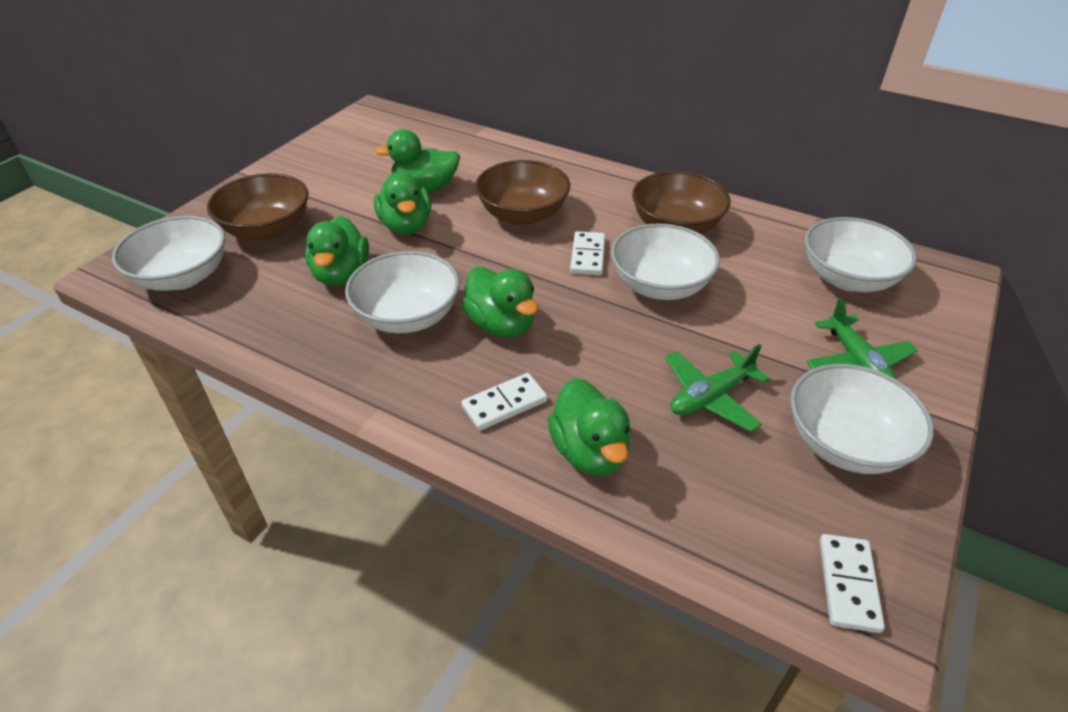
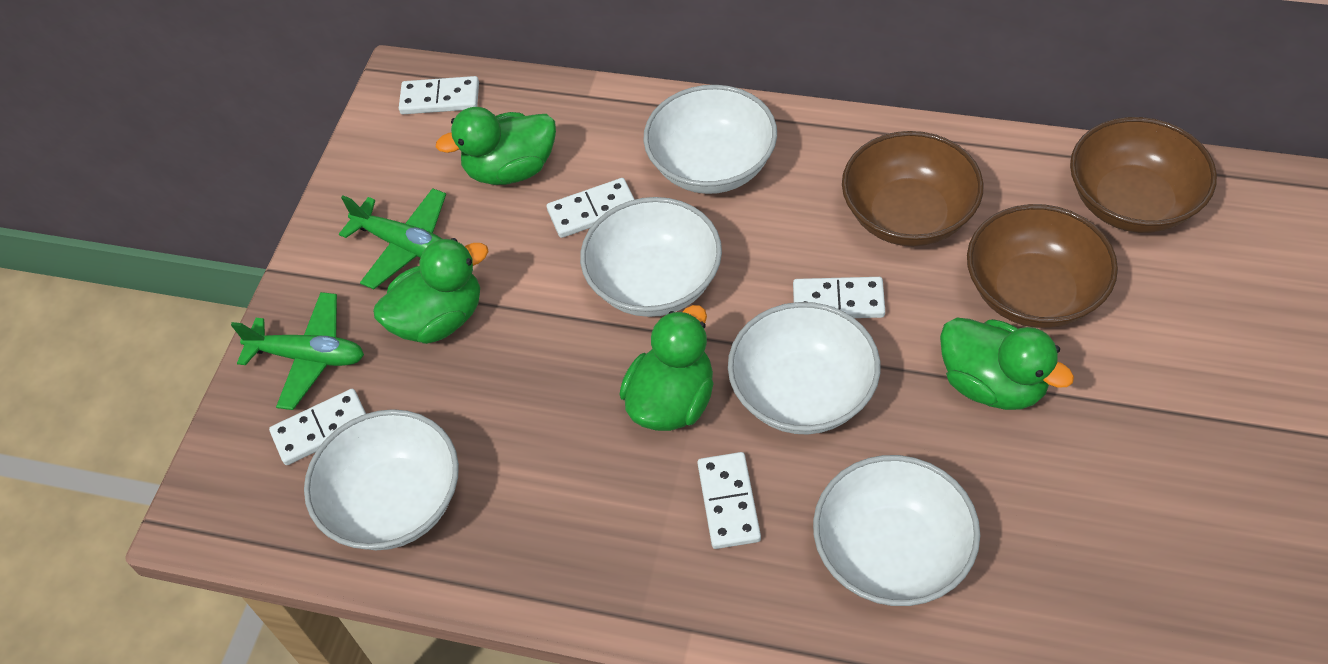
green duck: 5 -> 4
white domino: 3 -> 5

